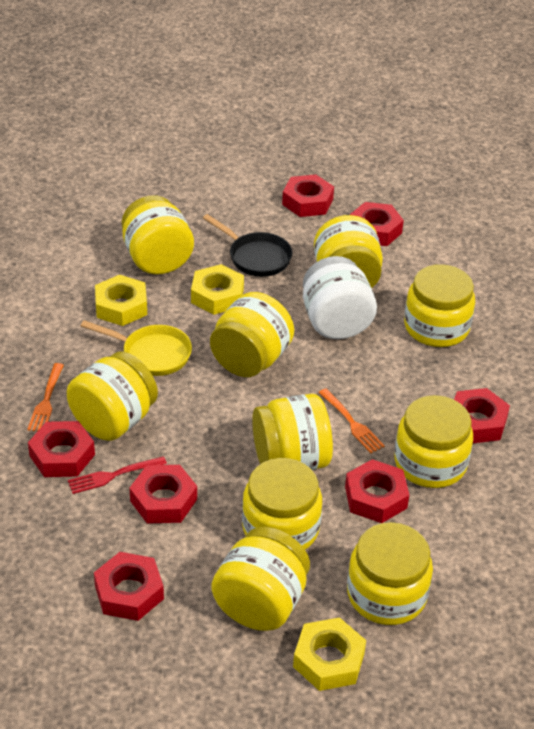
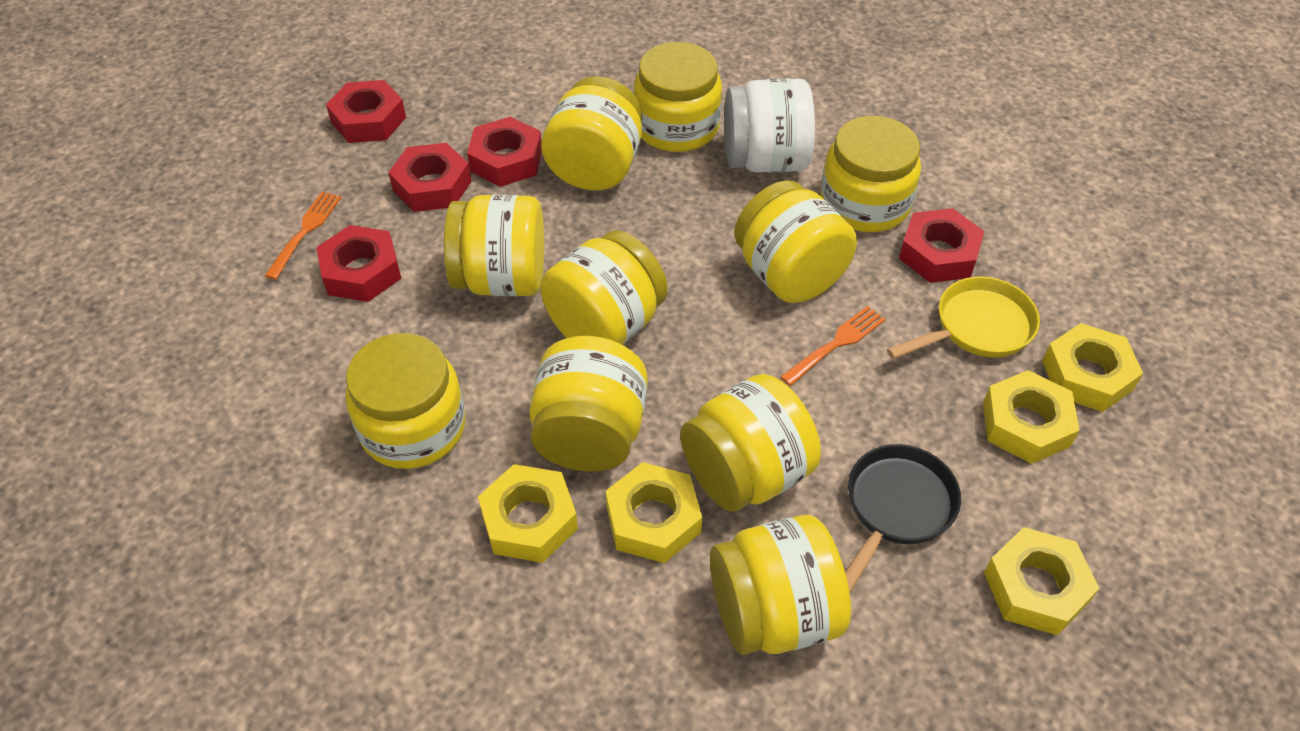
red fork: 1 -> 0
red nut: 7 -> 5
yellow nut: 3 -> 5

